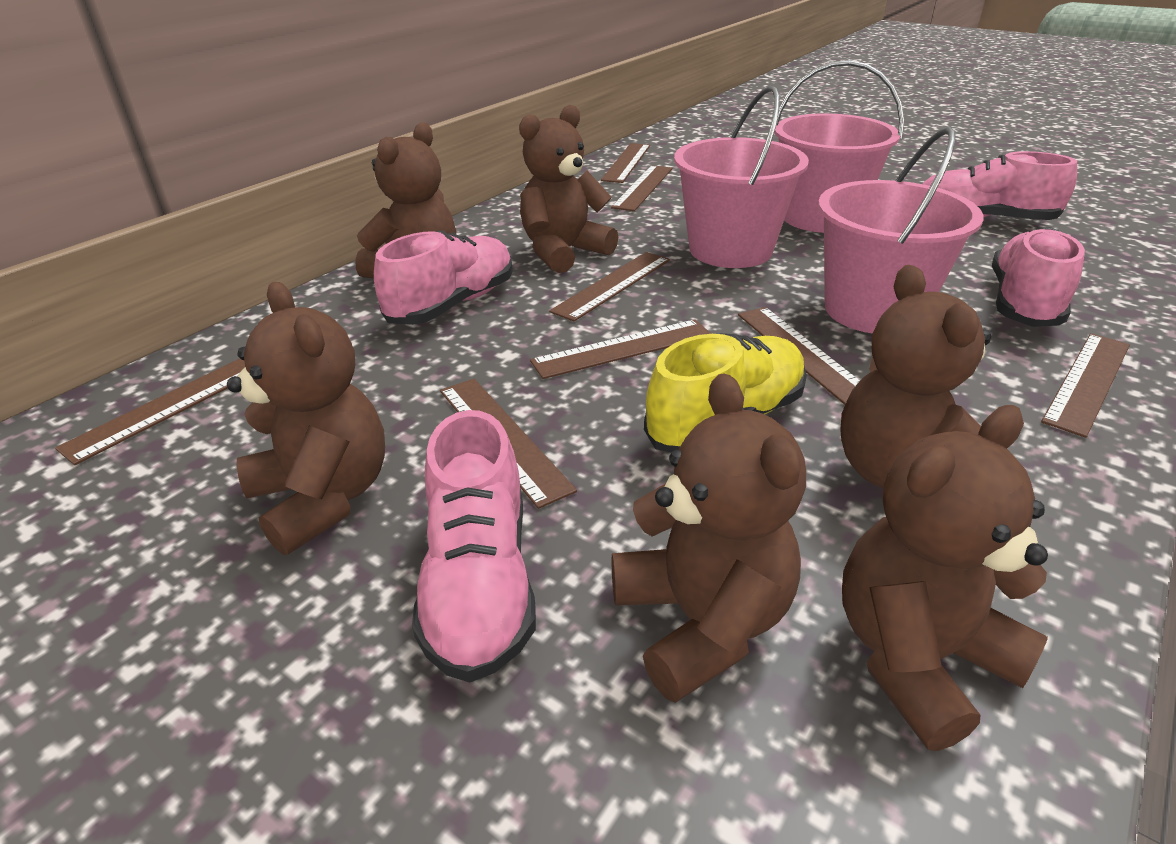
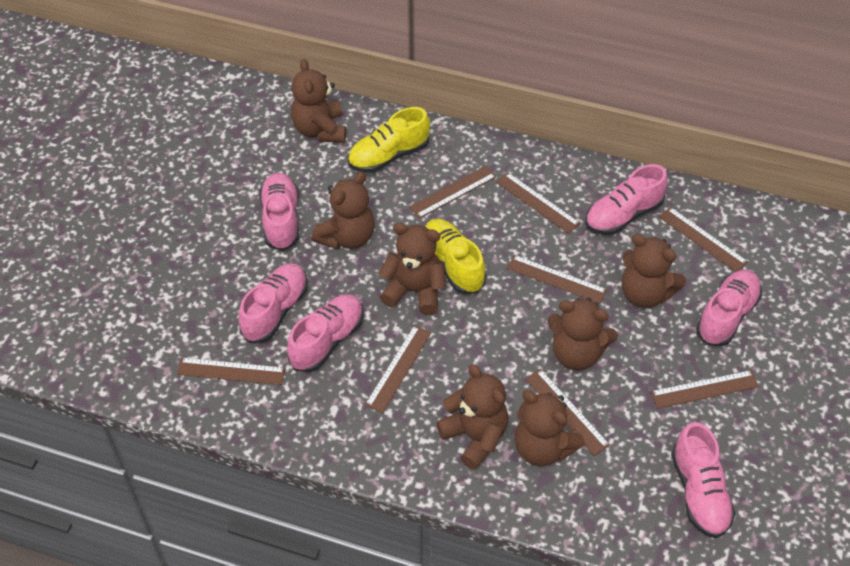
brown teddy bear: 6 -> 7
pink bucket: 3 -> 0
pink shoe: 4 -> 6
yellow shoe: 1 -> 2

